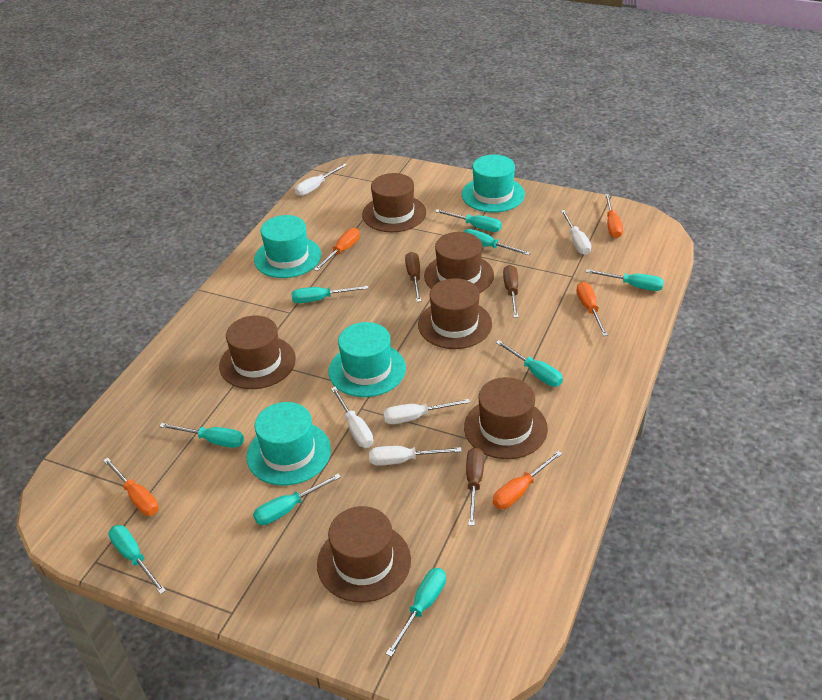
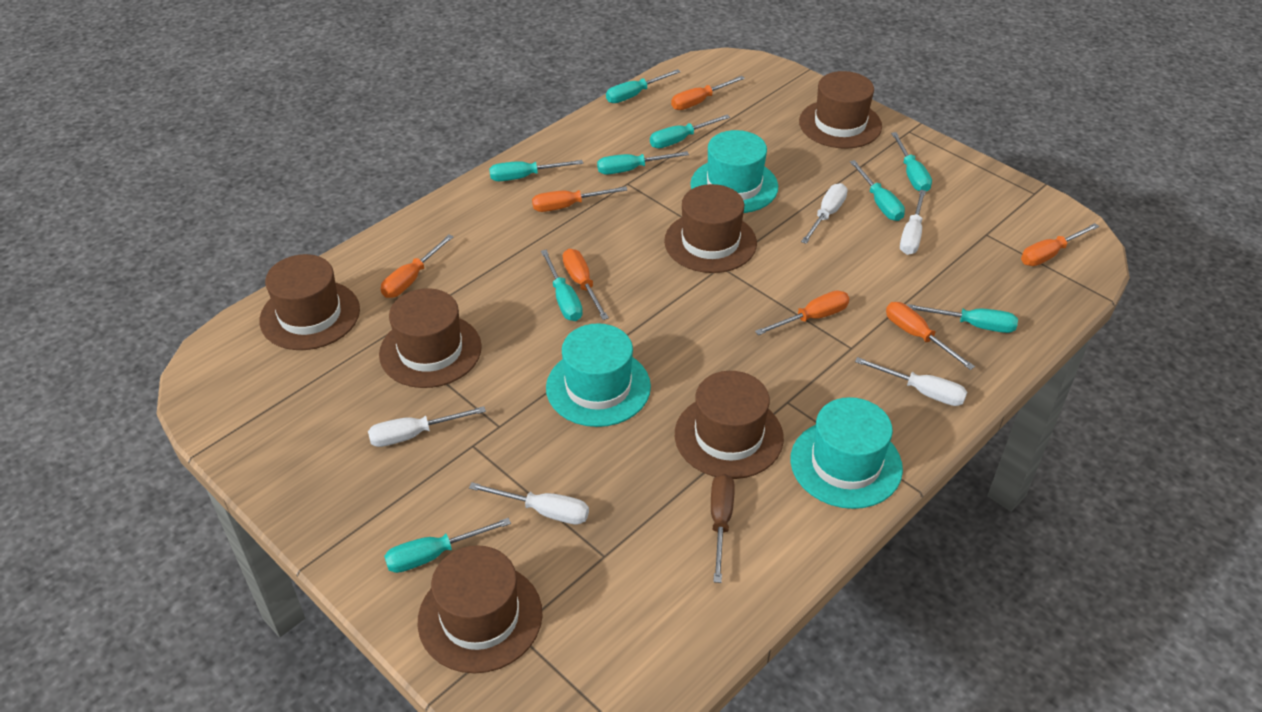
brown screwdriver: 3 -> 1
orange screwdriver: 5 -> 7
turquoise hat: 4 -> 3

